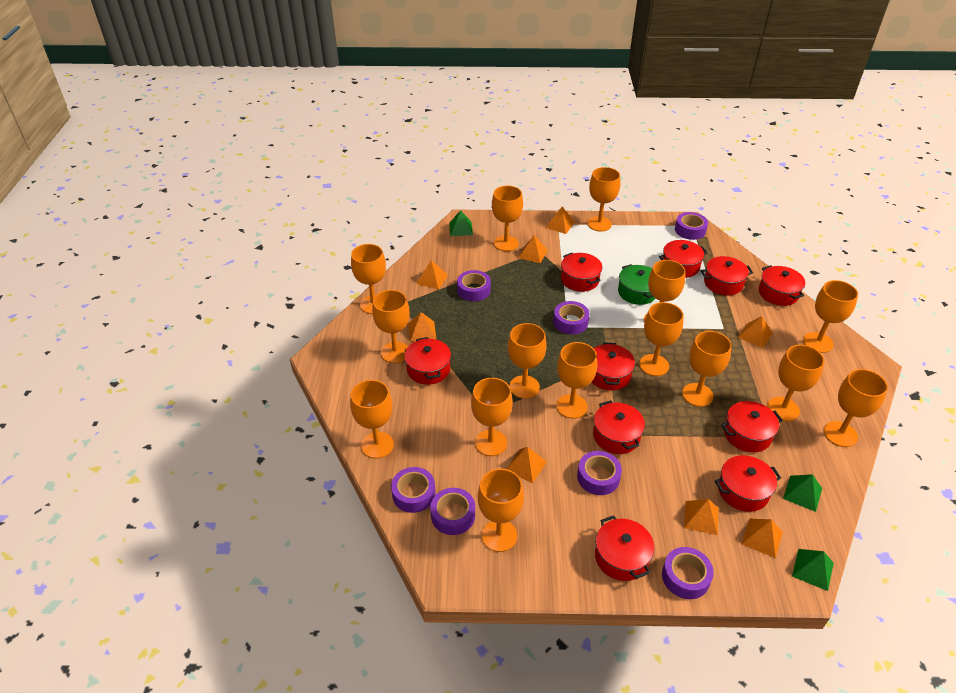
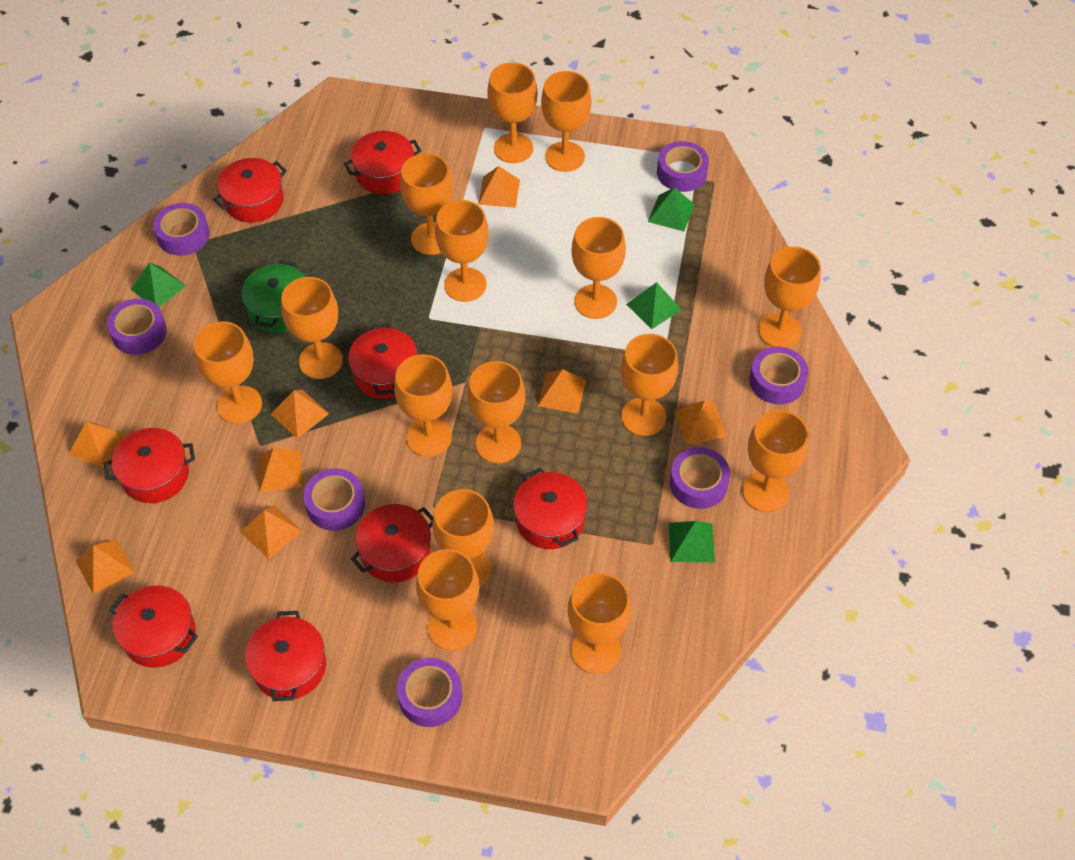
green pyramid: 3 -> 4
red pot: 10 -> 8

